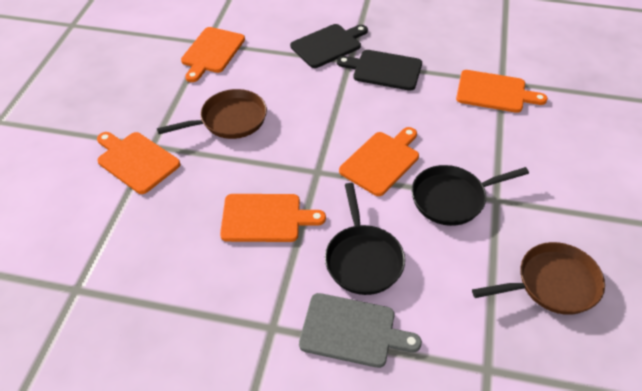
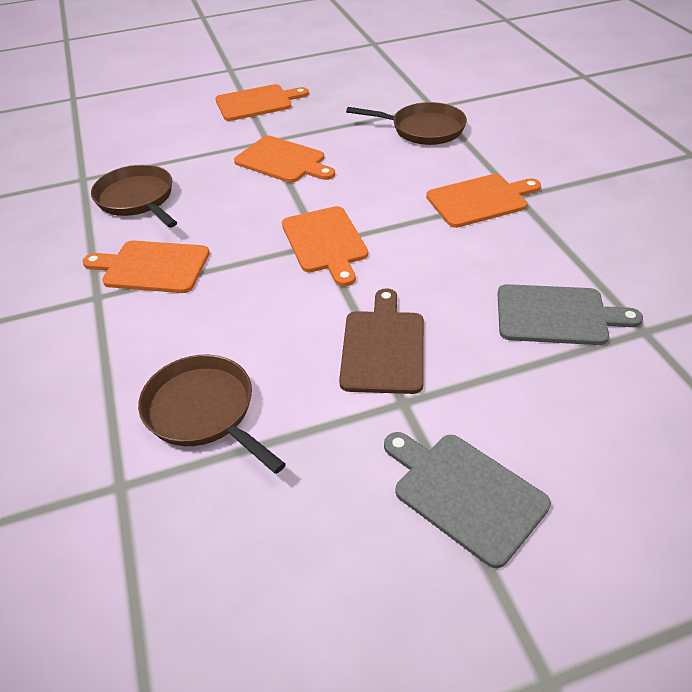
black cutting board: 2 -> 0
black pan: 2 -> 0
brown cutting board: 0 -> 1
brown pan: 2 -> 3
grey cutting board: 1 -> 2

